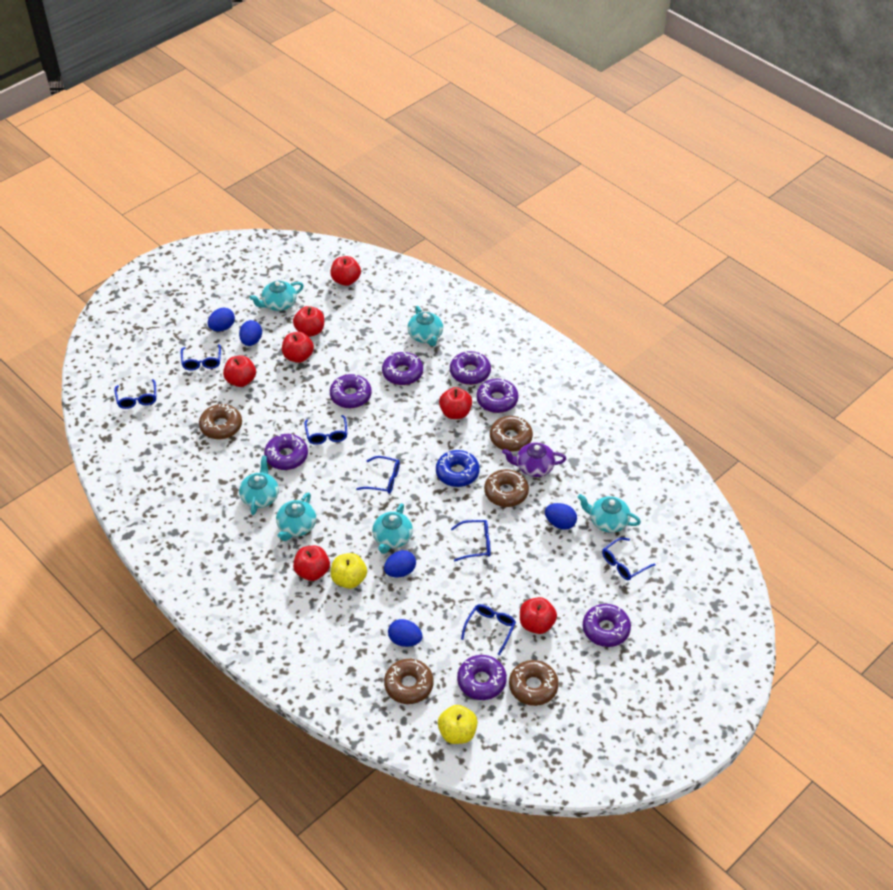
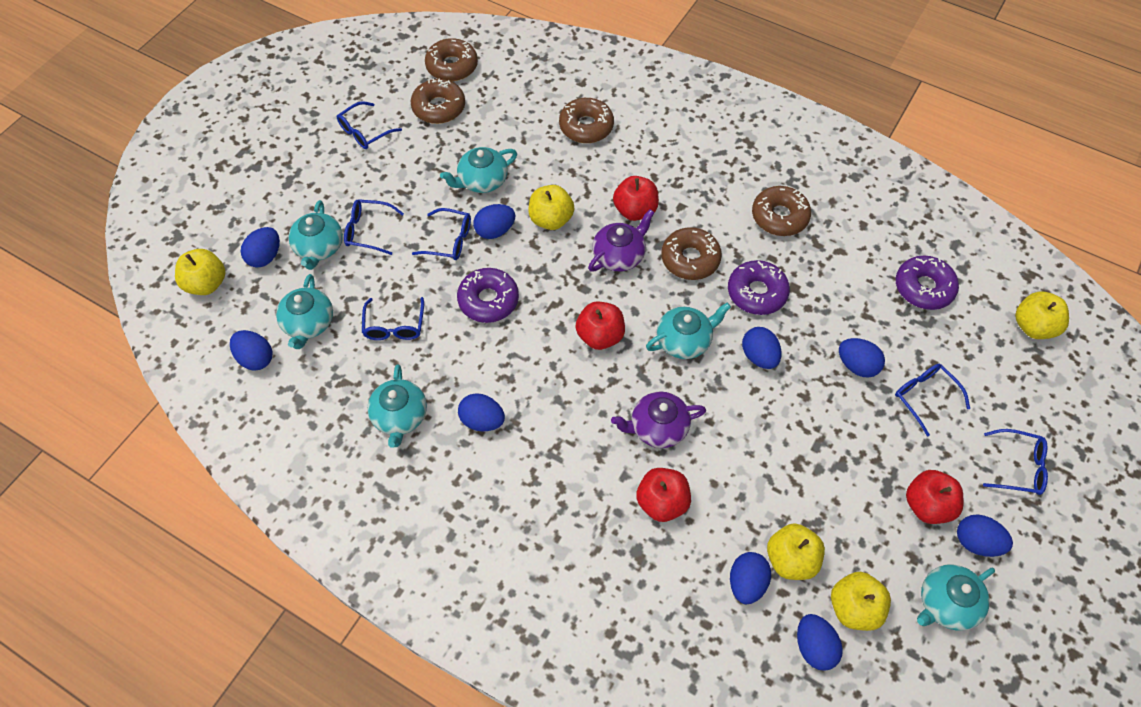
blue donut: 1 -> 0
blue egg: 5 -> 9
blue glasses: 7 -> 6
purple donut: 7 -> 3
purple teapot: 1 -> 2
red apple: 7 -> 4
yellow apple: 2 -> 5

